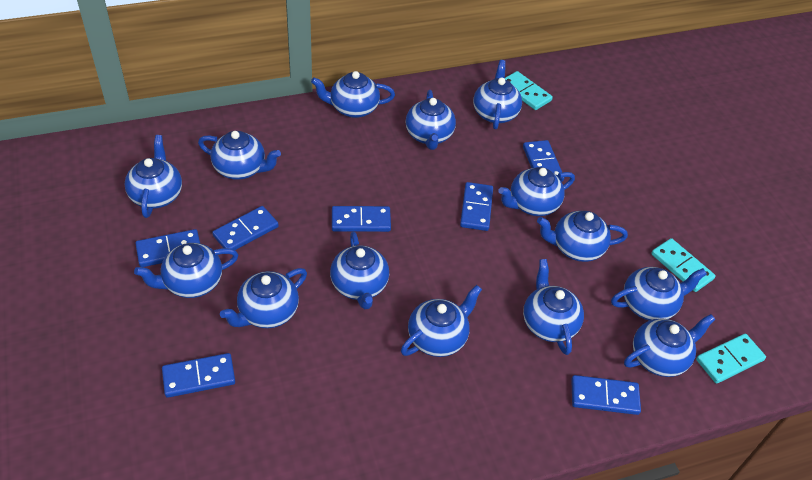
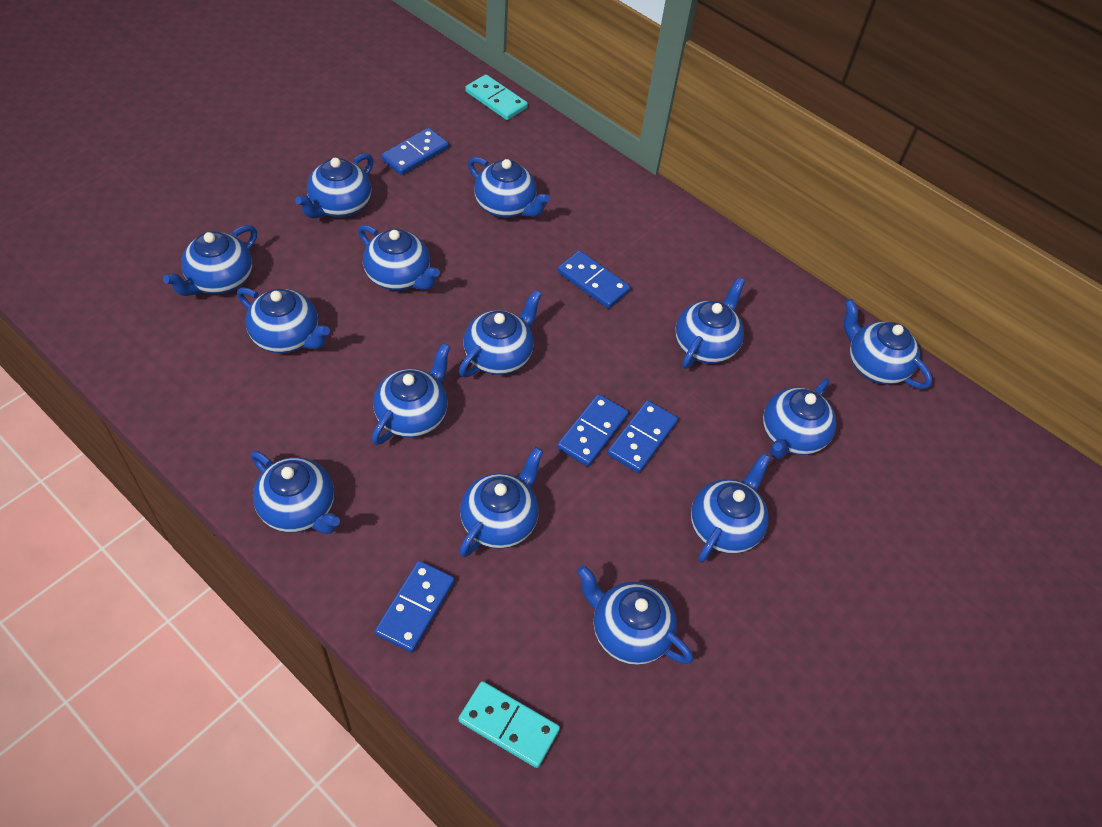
blue domino: 7 -> 5
turquoise domino: 3 -> 2

